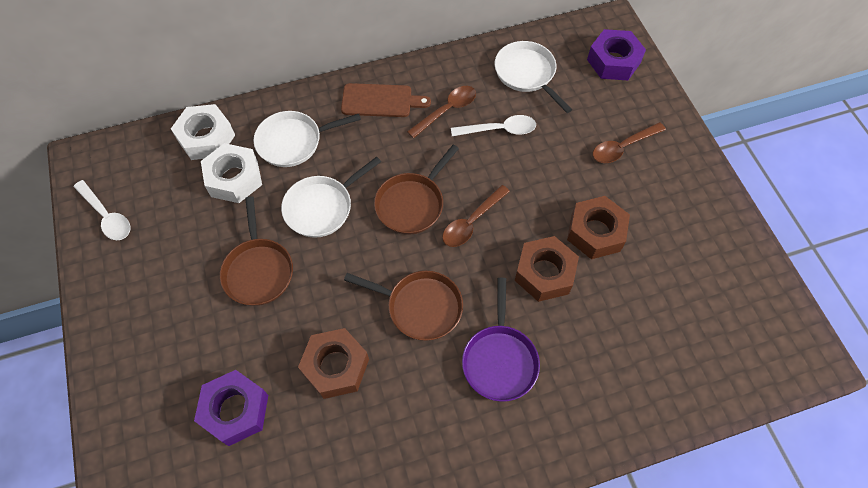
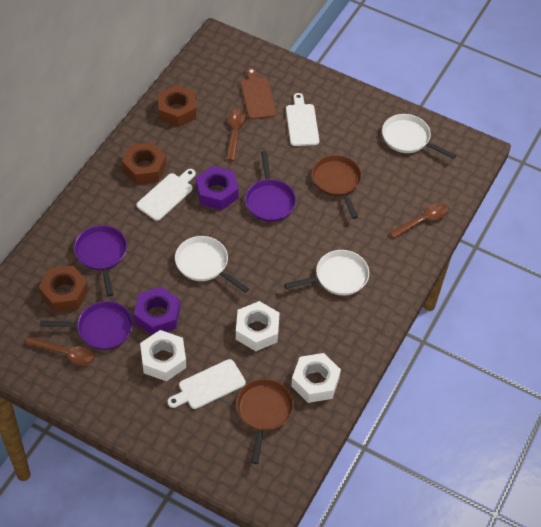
brown pan: 3 -> 2
purple pan: 1 -> 3
white cutting board: 0 -> 3
white nut: 2 -> 3
white spoon: 2 -> 0

